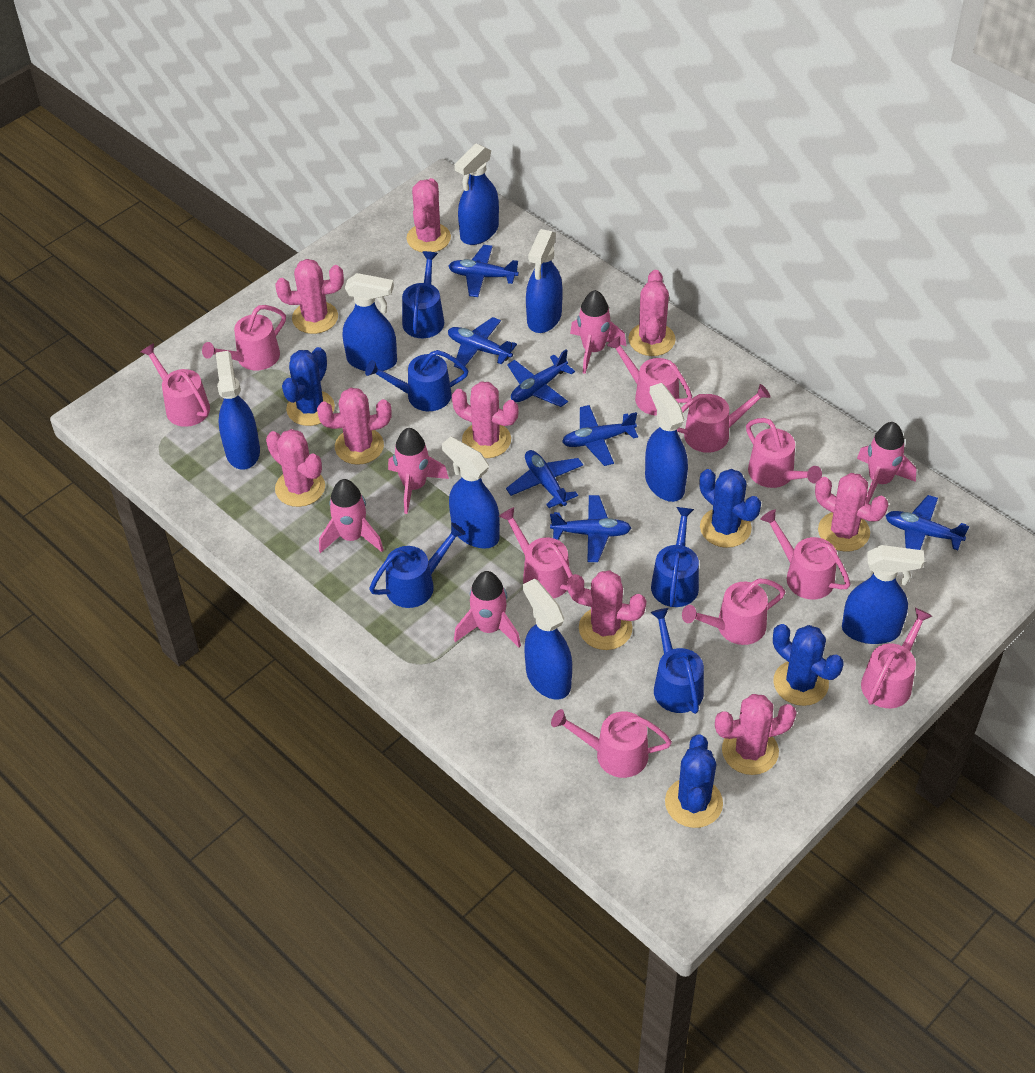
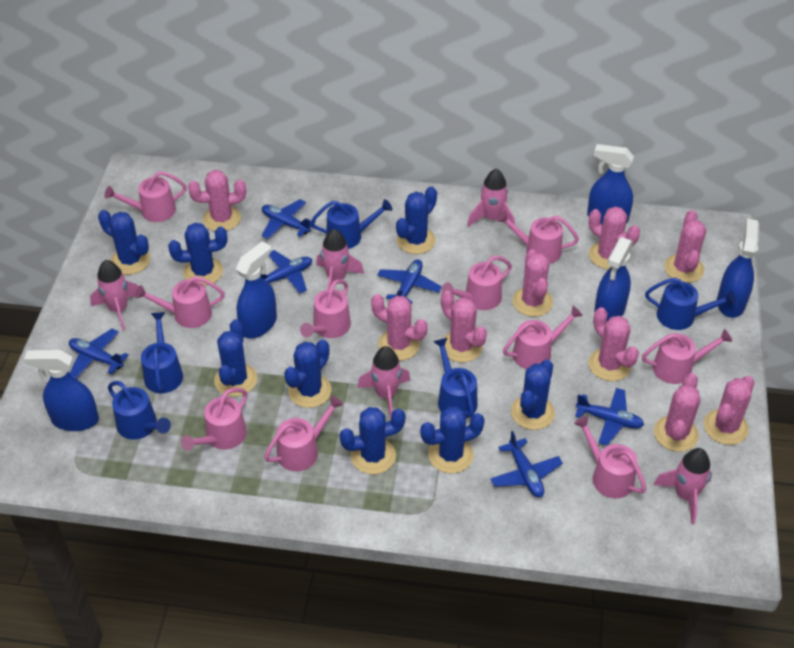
blue cactus: 4 -> 8
blue plane: 7 -> 6
blue spray bottle: 8 -> 5

